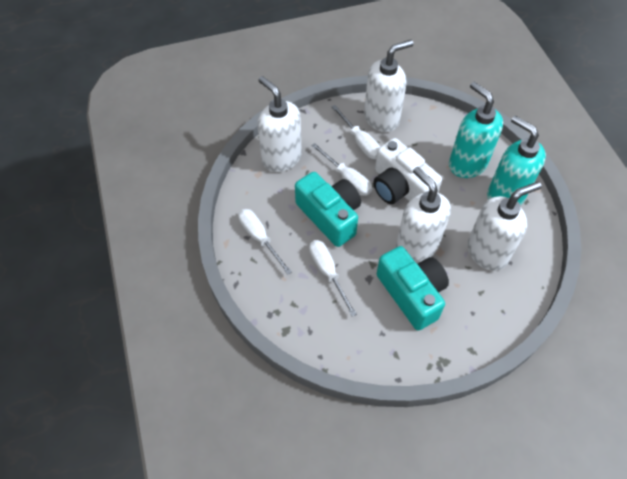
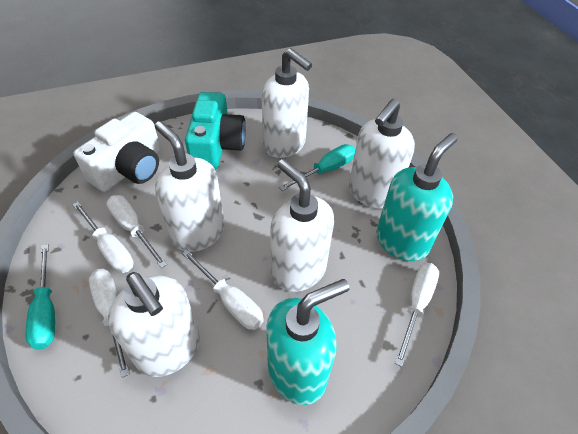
turquoise camera: 2 -> 1
turquoise screwdriver: 0 -> 2
white screwdriver: 4 -> 5
white soap dispenser: 4 -> 5

